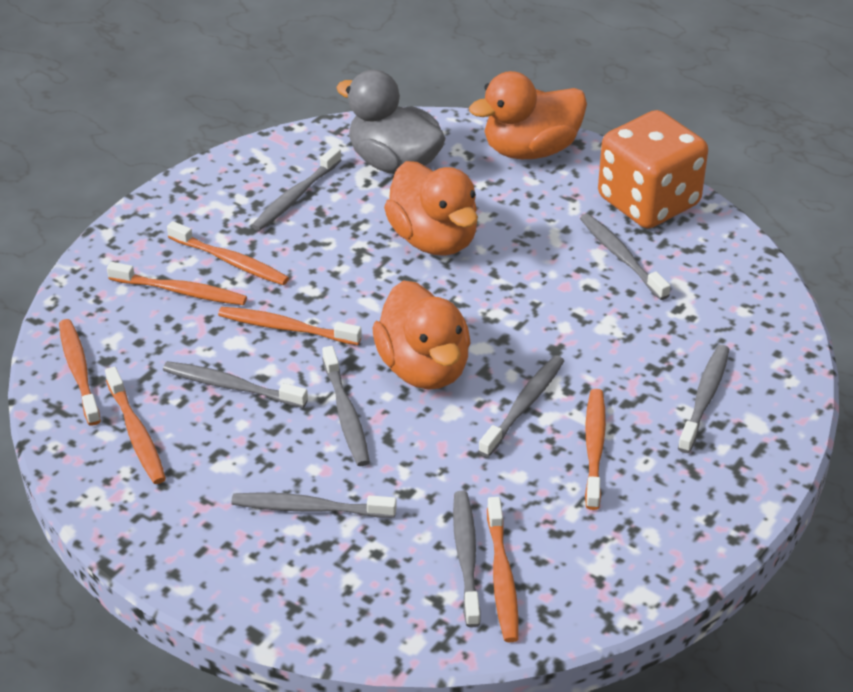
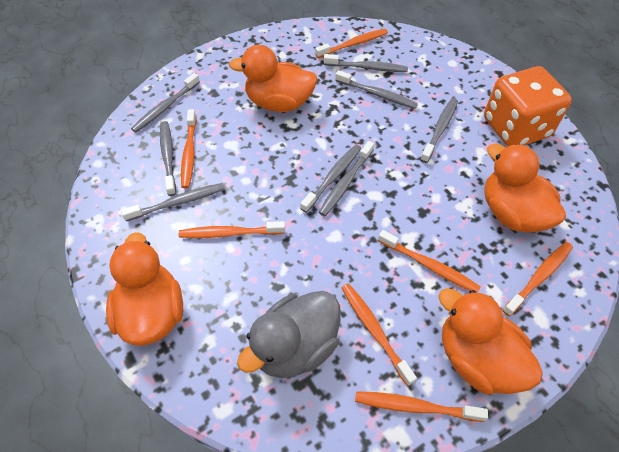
orange duck: 3 -> 4

